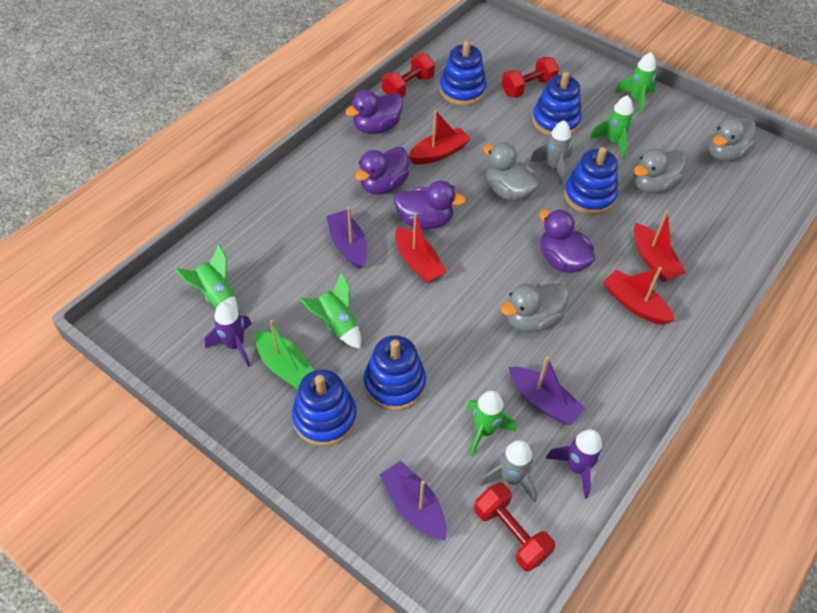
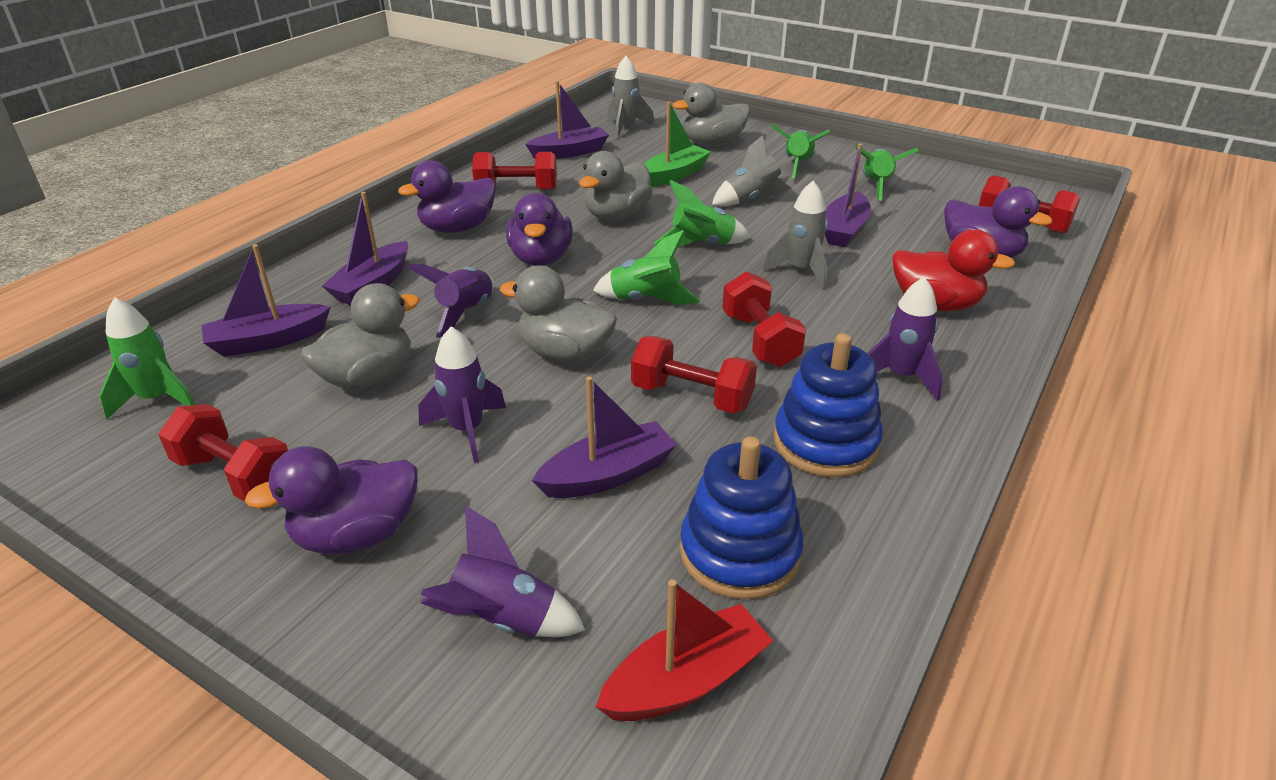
blue stacking toy: 5 -> 2
grey rocket: 2 -> 3
purple boat: 3 -> 5
purple rocket: 2 -> 4
red boat: 4 -> 1
red duck: 0 -> 1
red dumbbell: 3 -> 5

